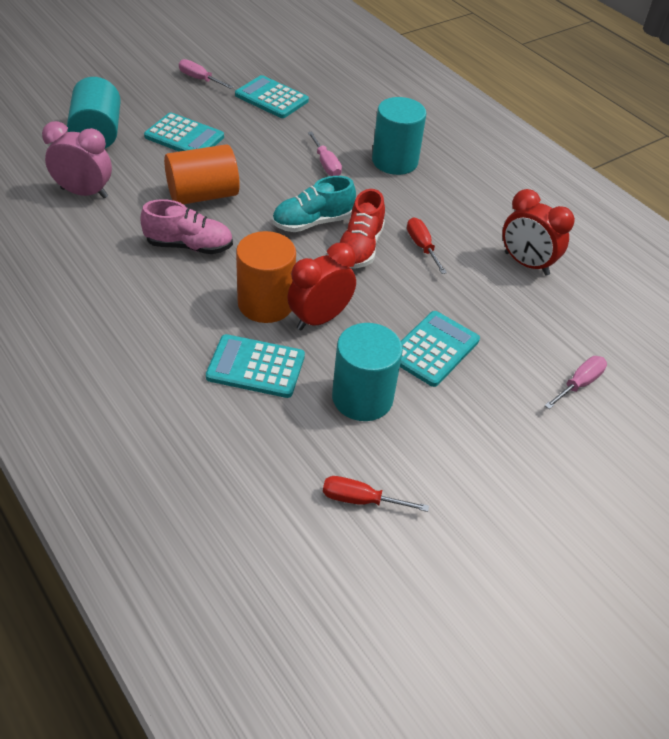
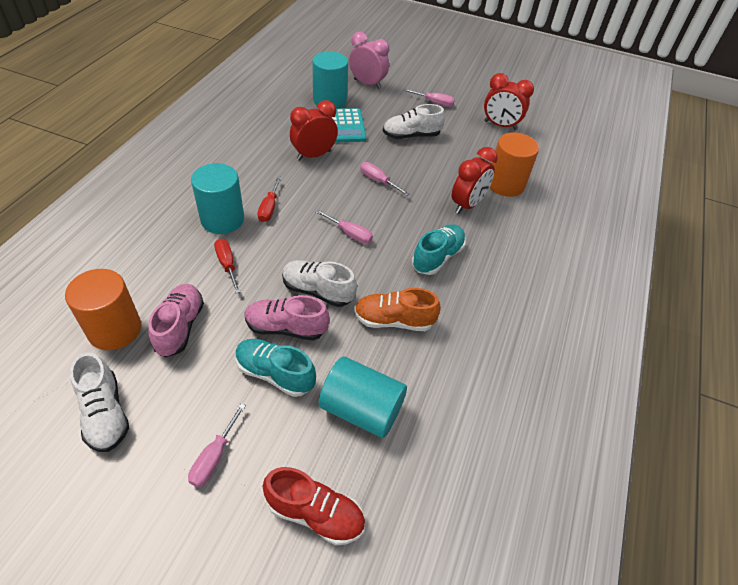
orange shoe: 0 -> 1
pink screwdriver: 3 -> 4
pink shoe: 1 -> 2
red clock: 2 -> 3
turquoise calculator: 4 -> 1
turquoise shoe: 1 -> 2
white shoe: 0 -> 3

